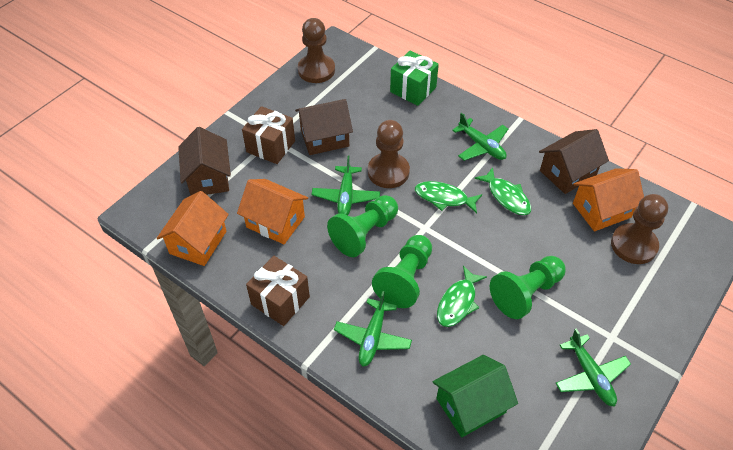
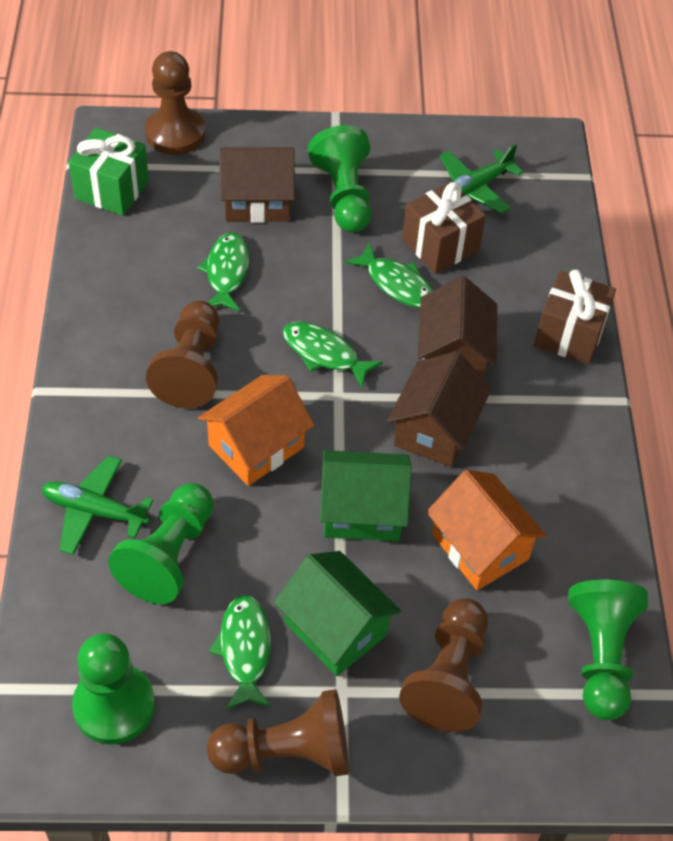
brown pawn: 3 -> 4
green fish: 3 -> 4
green house: 1 -> 2
green pawn: 3 -> 4
green plane: 4 -> 2
orange house: 3 -> 2

